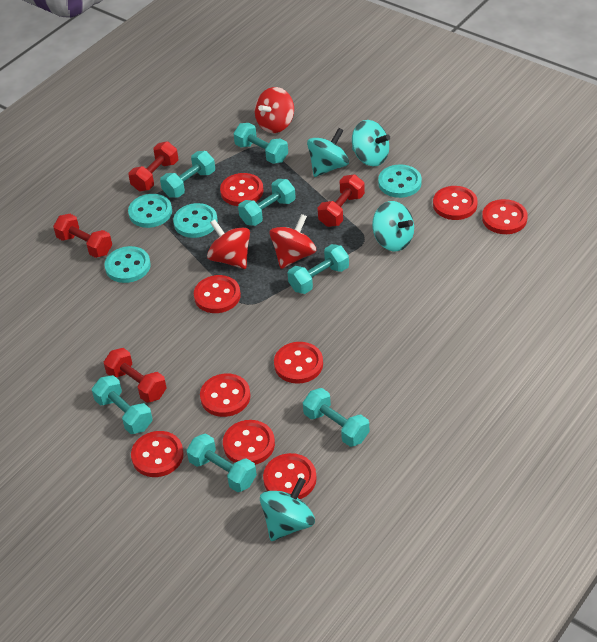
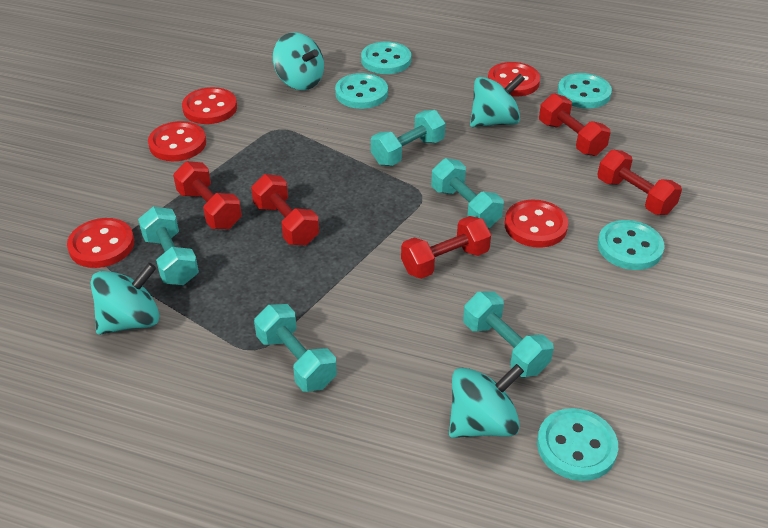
red button: 9 -> 5
red dumbbell: 4 -> 5
red spinning top: 3 -> 0
turquoise button: 4 -> 5
turquoise dumbbell: 7 -> 5

